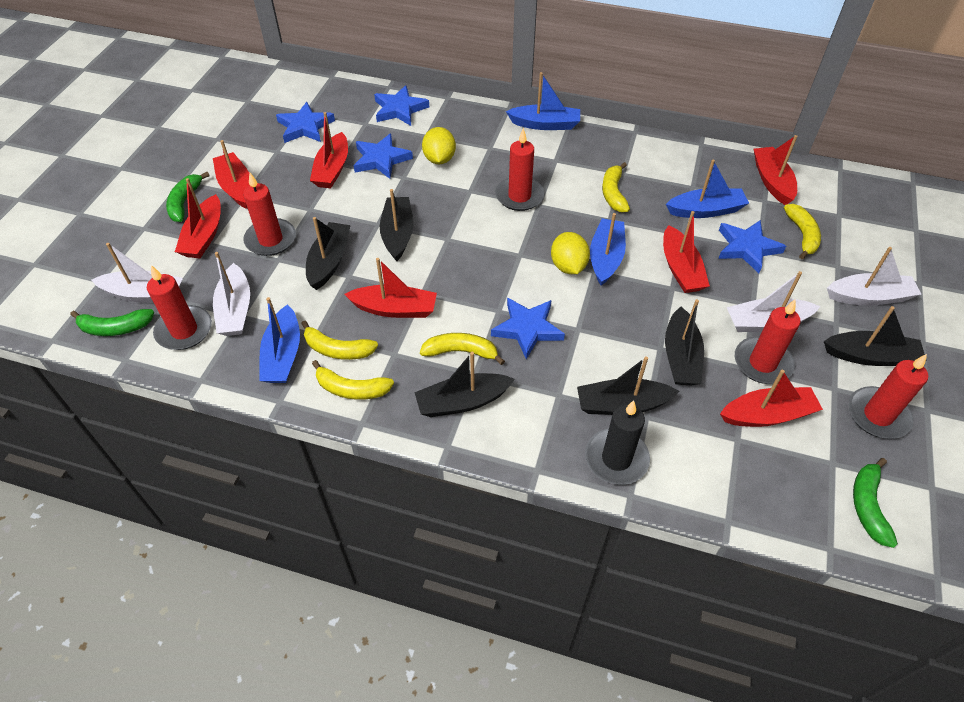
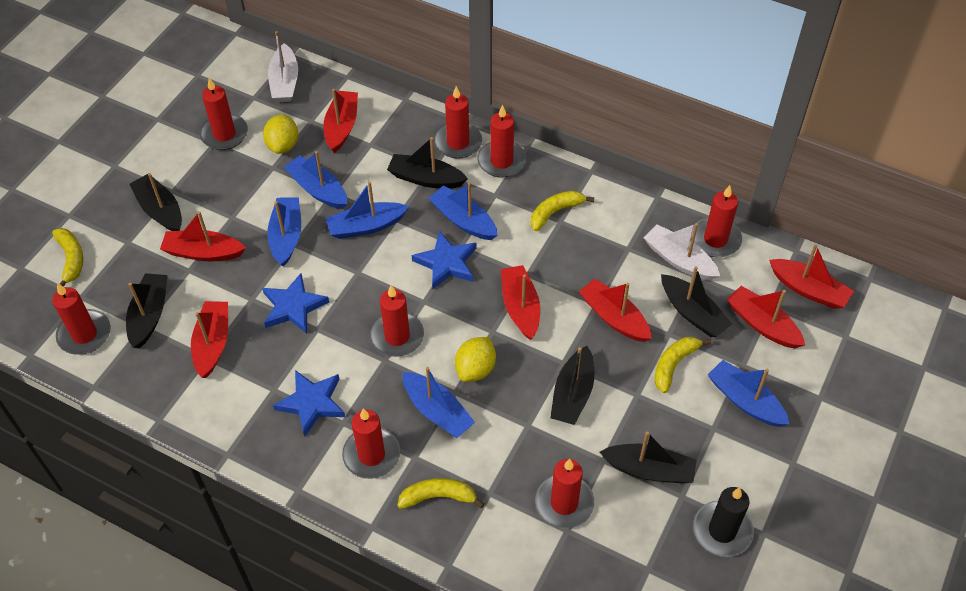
blue boat: 4 -> 6
blue star: 5 -> 3
green banana: 3 -> 0
red candle: 5 -> 8
white boat: 4 -> 2
yellow banana: 5 -> 4

